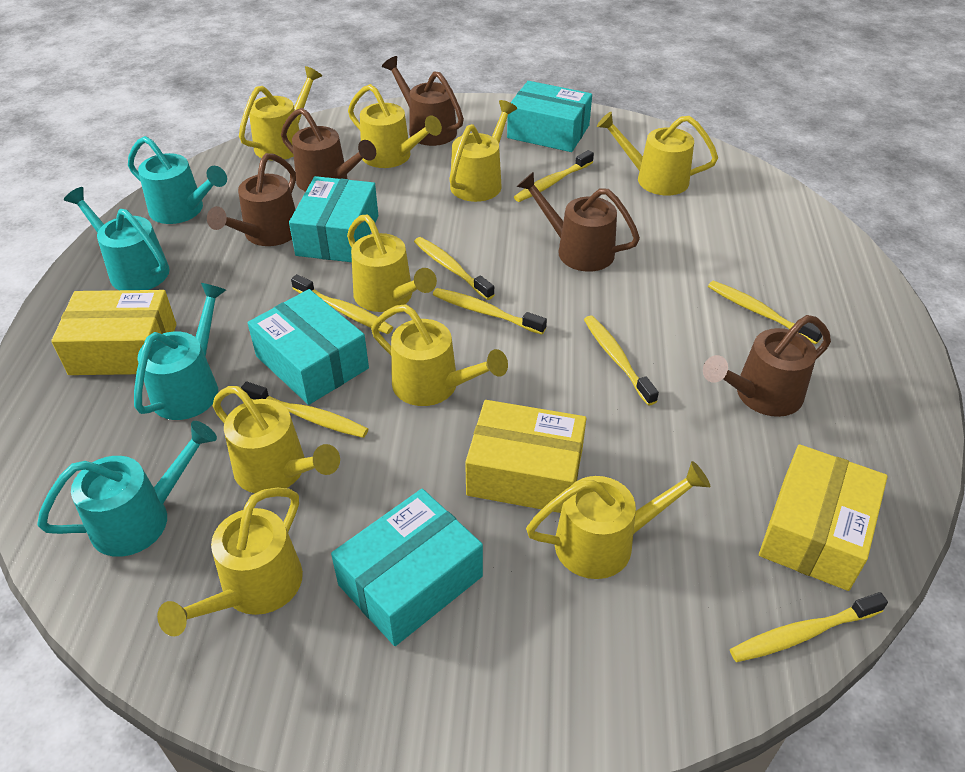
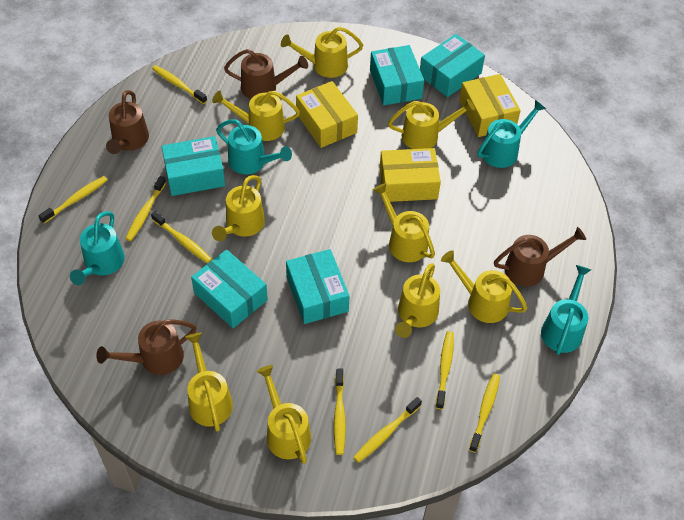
brown watering can: 5 -> 4
turquoise box: 4 -> 5

